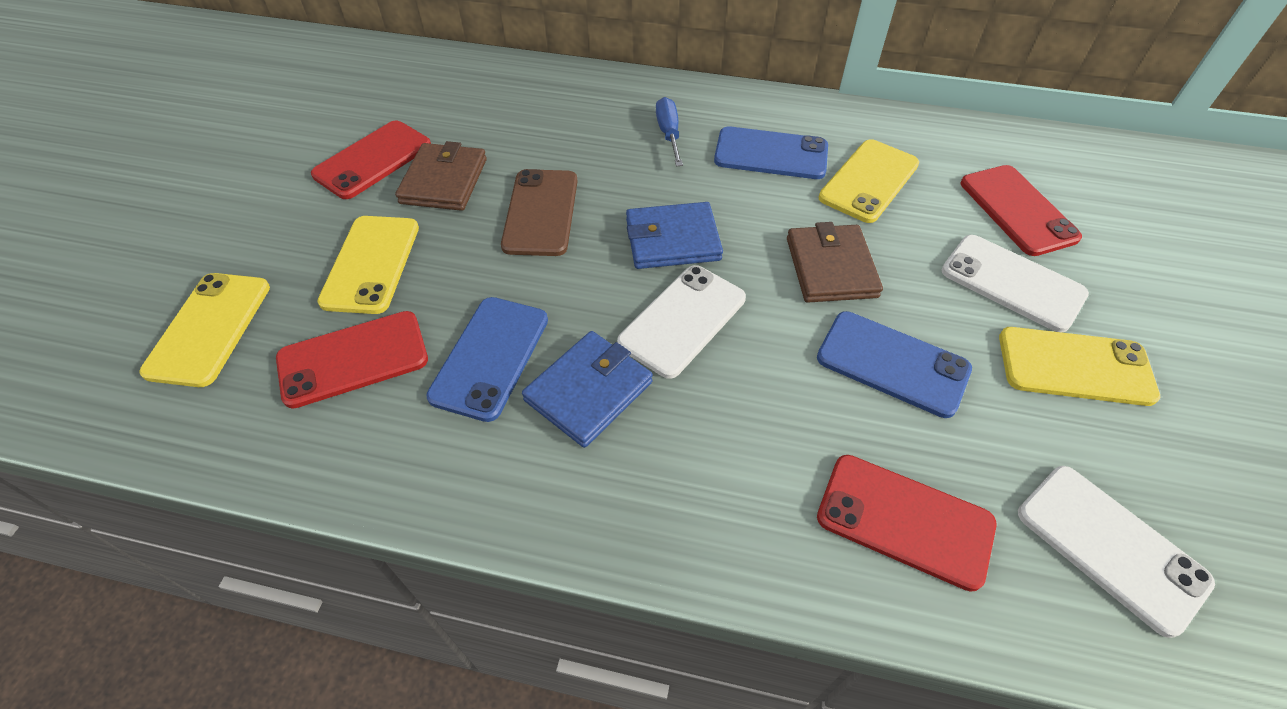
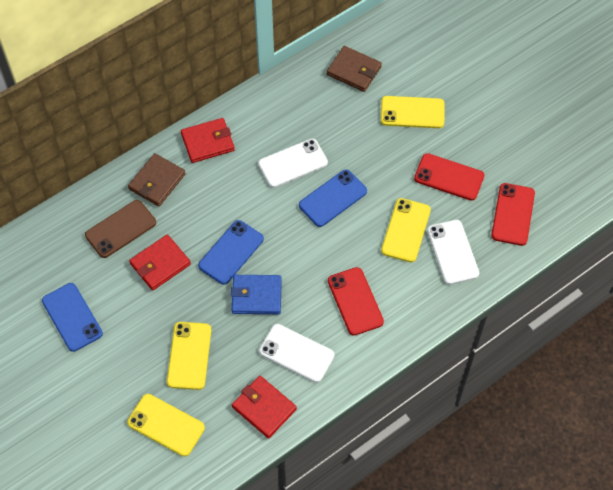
blue screwdriver: 1 -> 0
blue wallet: 2 -> 1
red phone: 4 -> 3
red wallet: 0 -> 3

